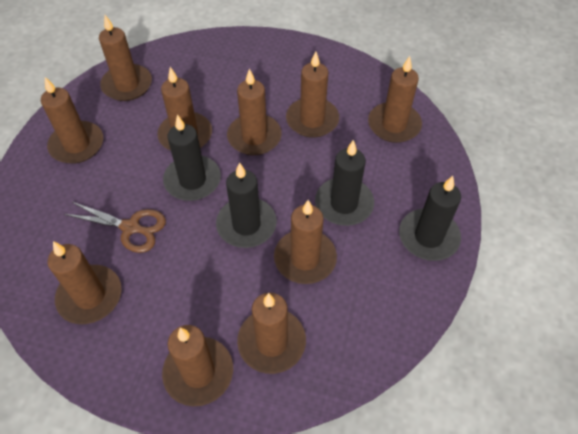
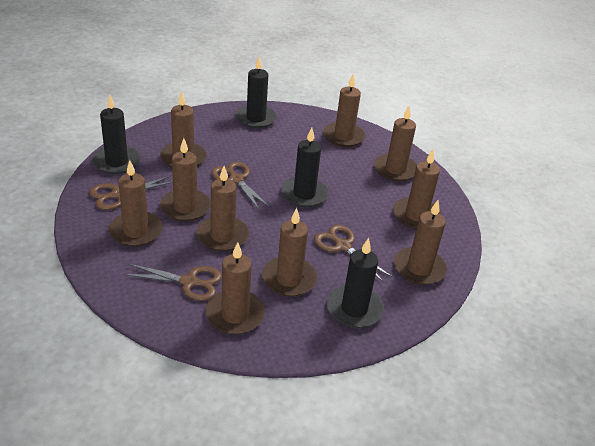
brown scissors: 1 -> 4

